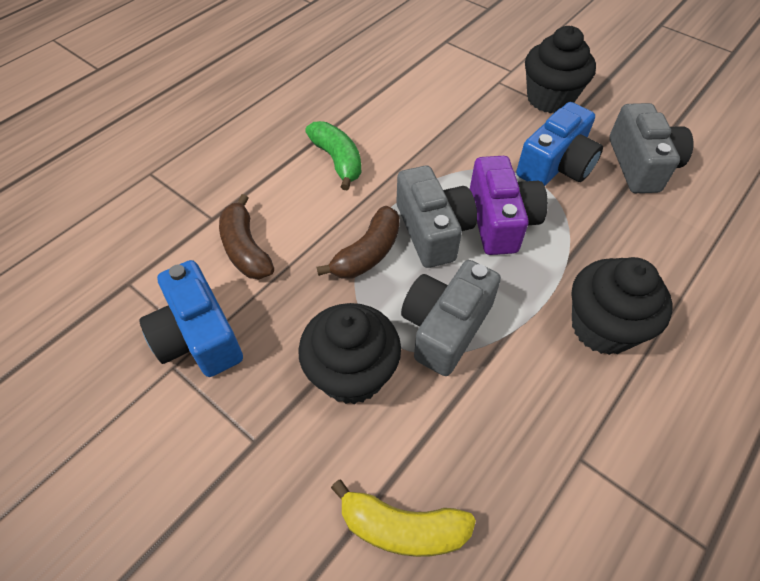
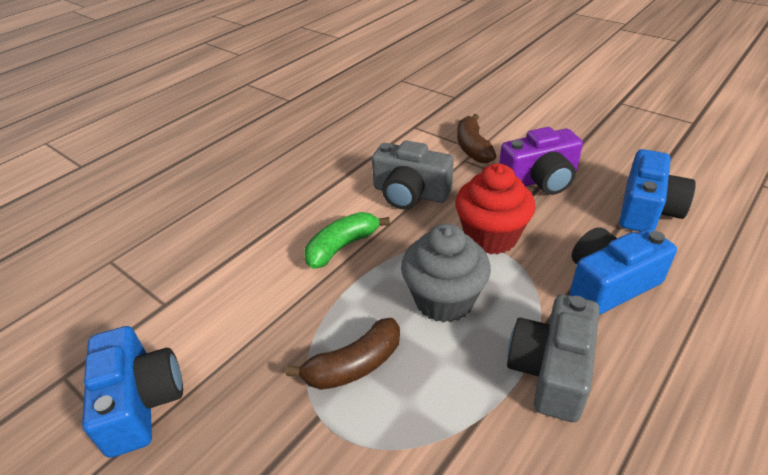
black cupcake: 3 -> 0
blue camera: 2 -> 3
grey camera: 3 -> 2
grey cupcake: 0 -> 1
red cupcake: 0 -> 1
yellow banana: 1 -> 0

